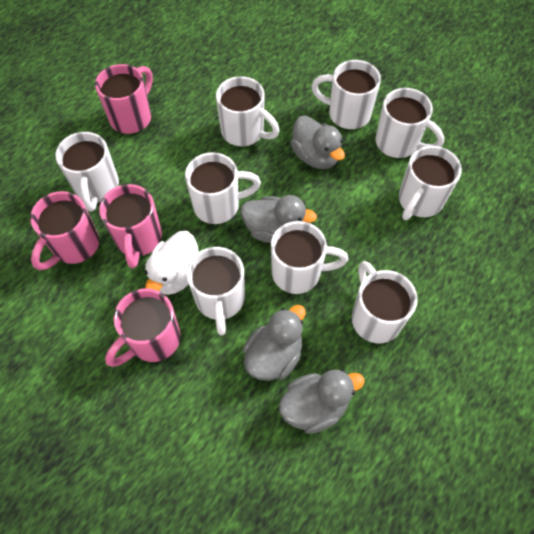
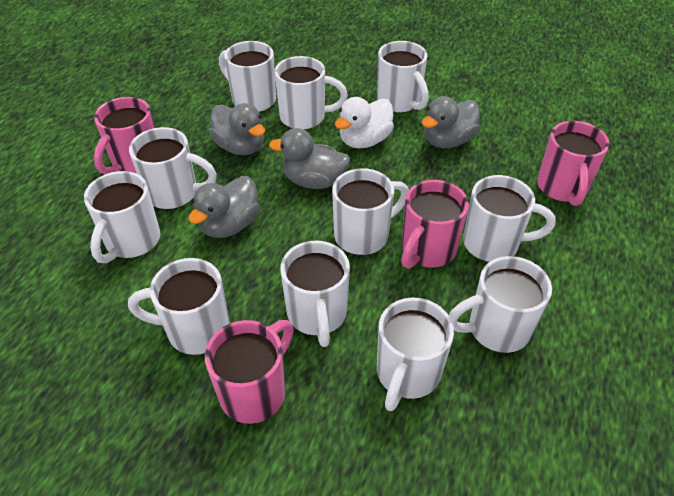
white mug: 9 -> 11

